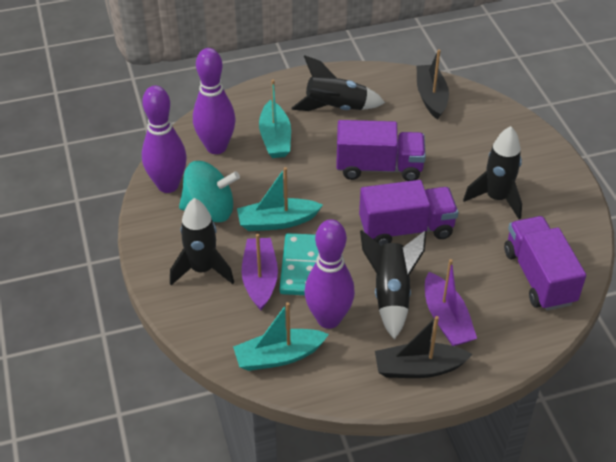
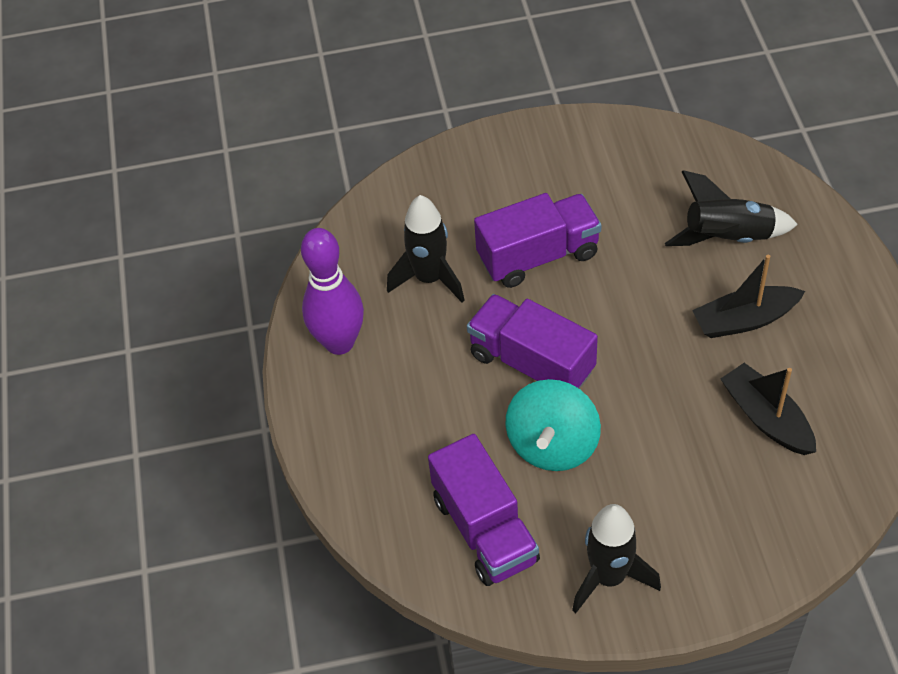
black rocket: 4 -> 3
purple boat: 2 -> 0
purple bowling pin: 3 -> 1
turquoise boat: 3 -> 0
turquoise domino: 1 -> 0

